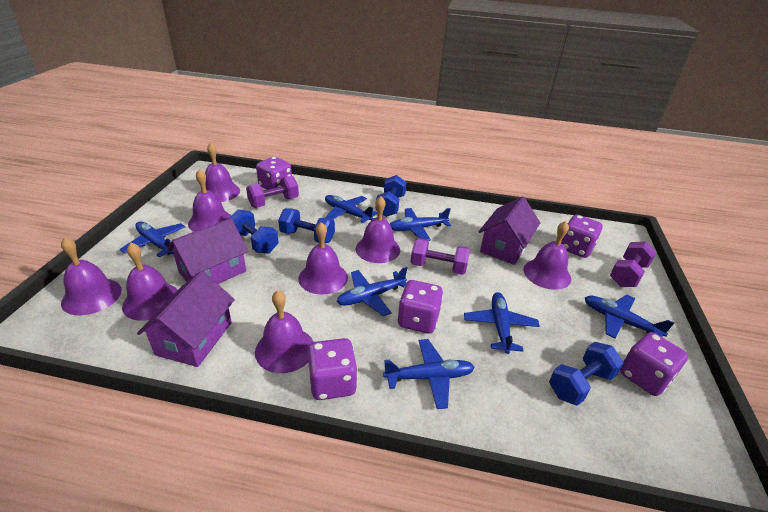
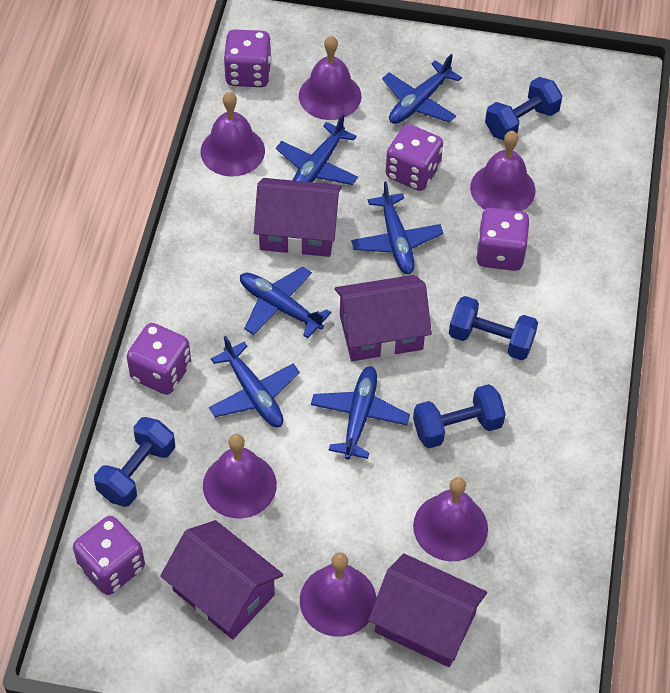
blue plane: 7 -> 6
purple bell: 8 -> 6
purple dumbbell: 3 -> 0
purple house: 3 -> 4

